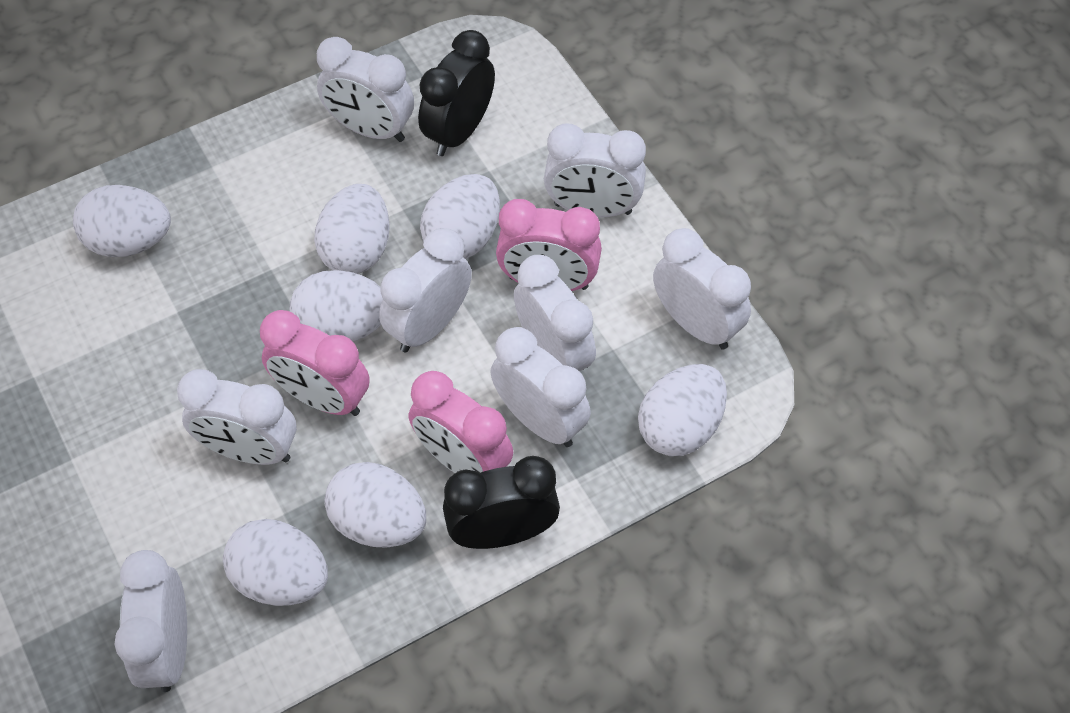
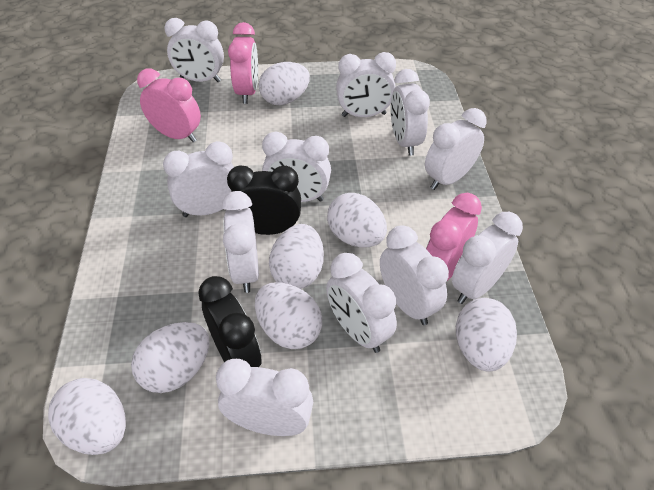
white clock: 8 -> 11

